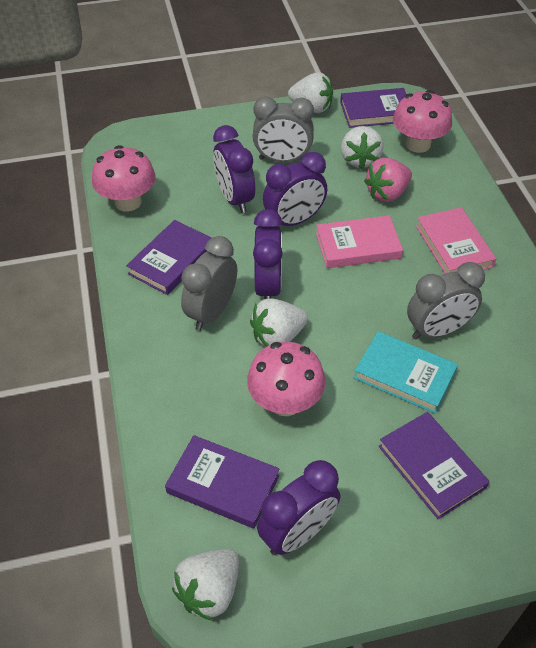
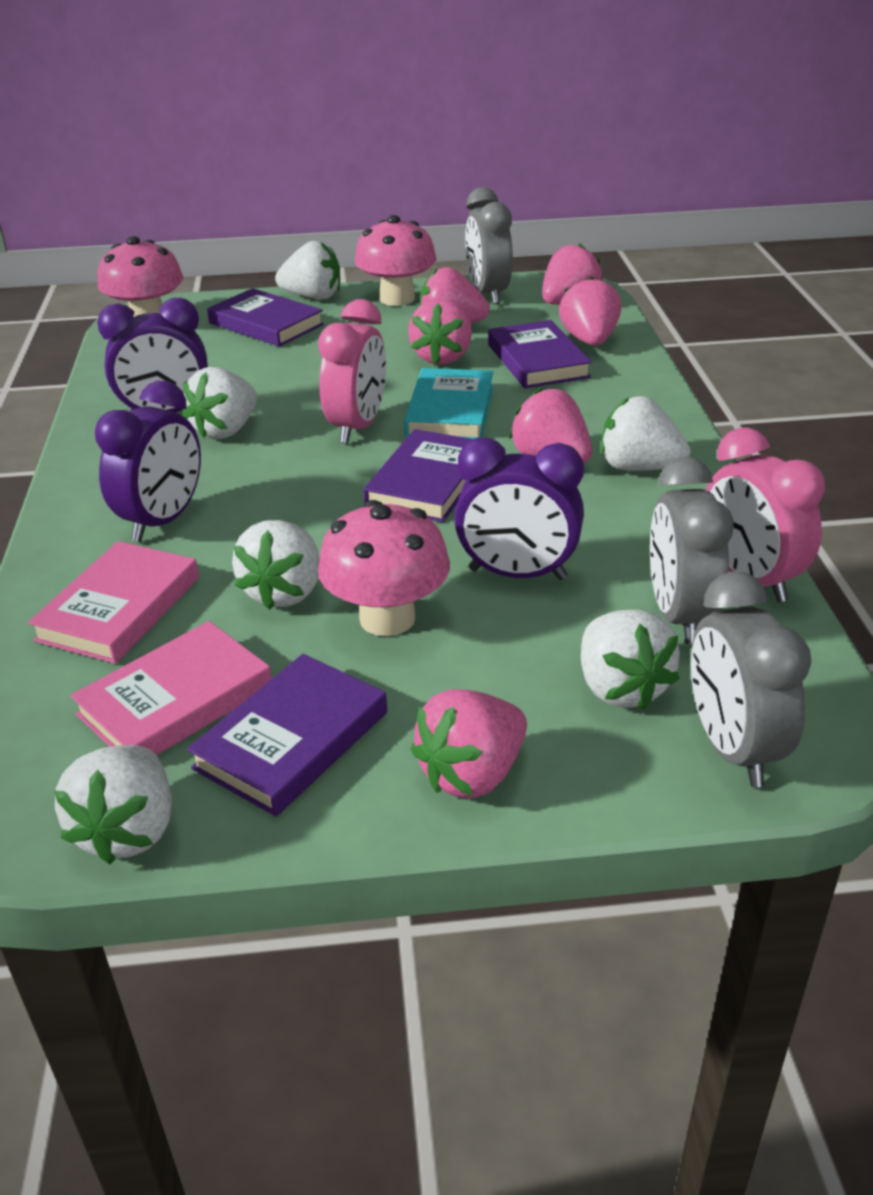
pink clock: 0 -> 2
pink strawberry: 1 -> 6
purple clock: 4 -> 3
white strawberry: 4 -> 6

